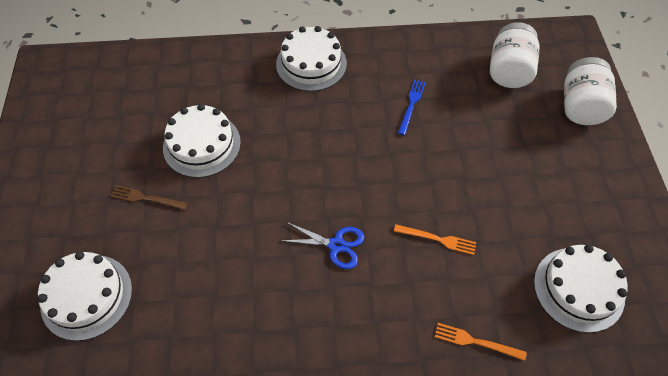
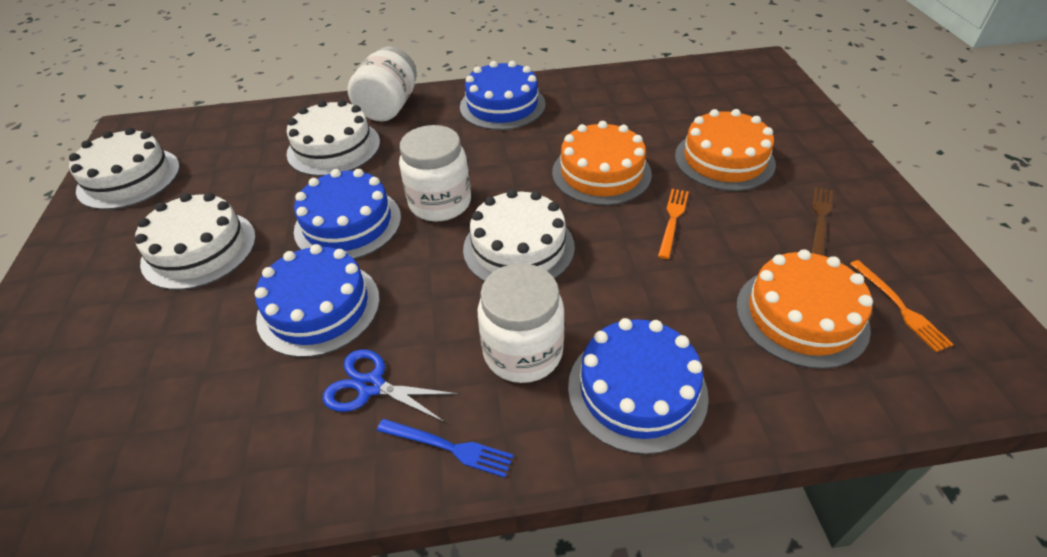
blue cake: 0 -> 4
orange cake: 0 -> 3
white jar: 2 -> 3

